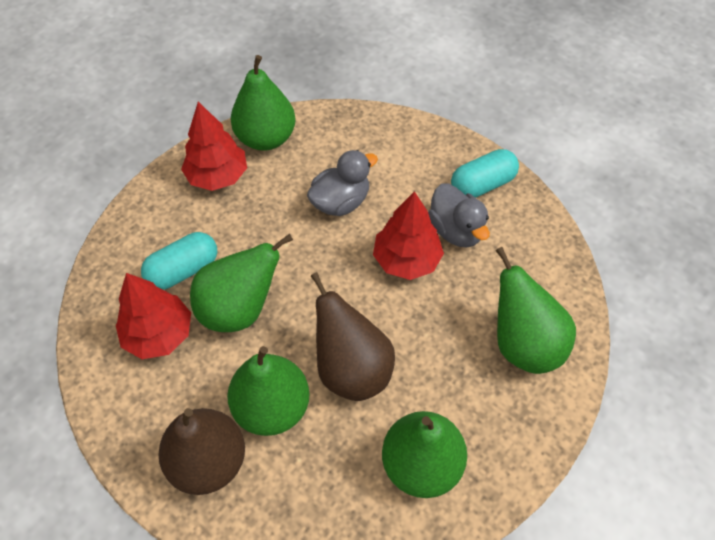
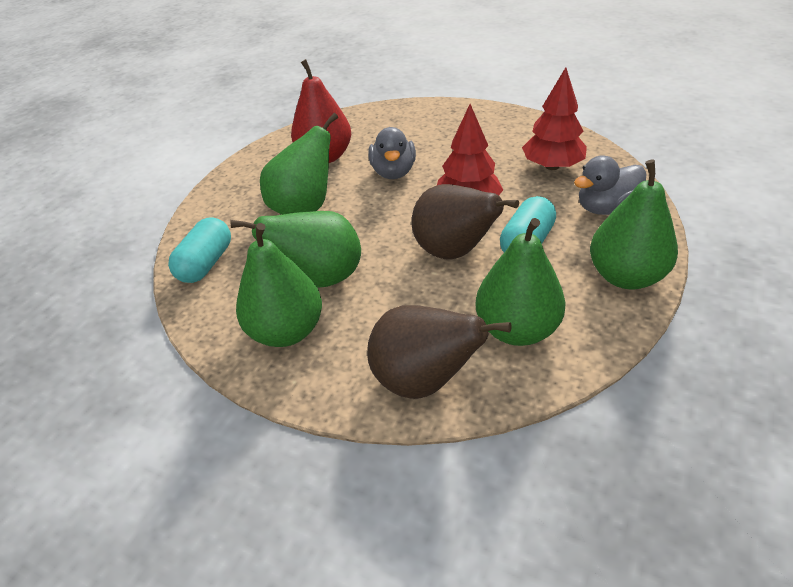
red pear: 0 -> 1
red tree: 3 -> 2

